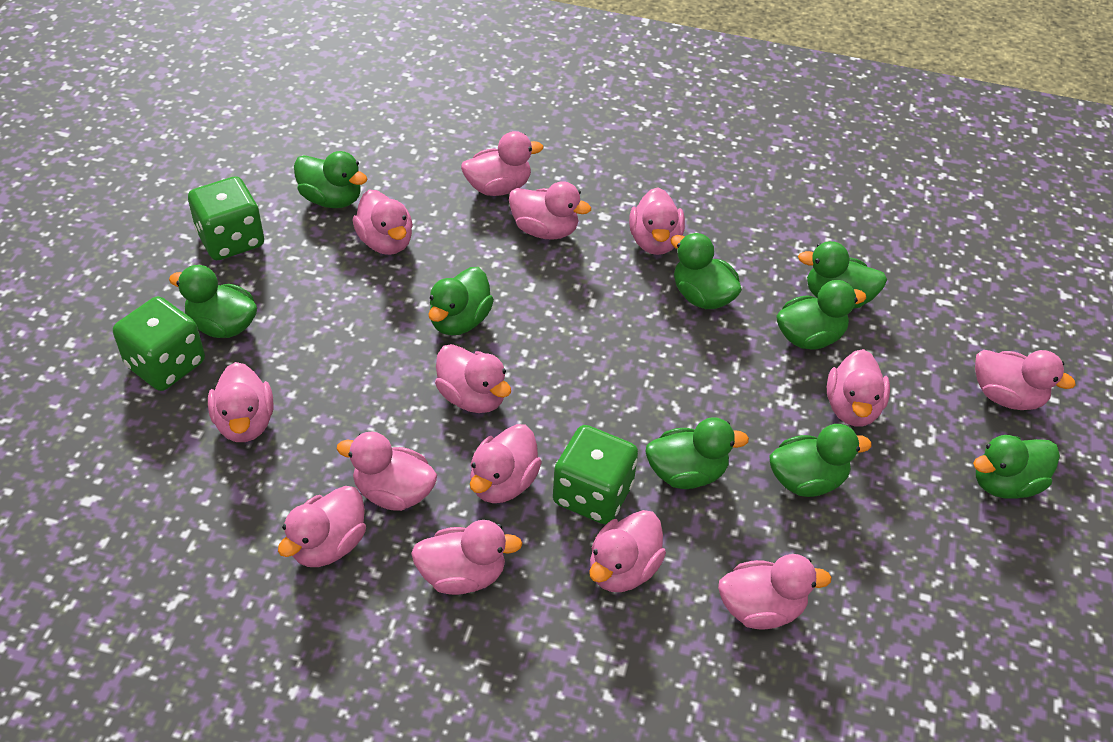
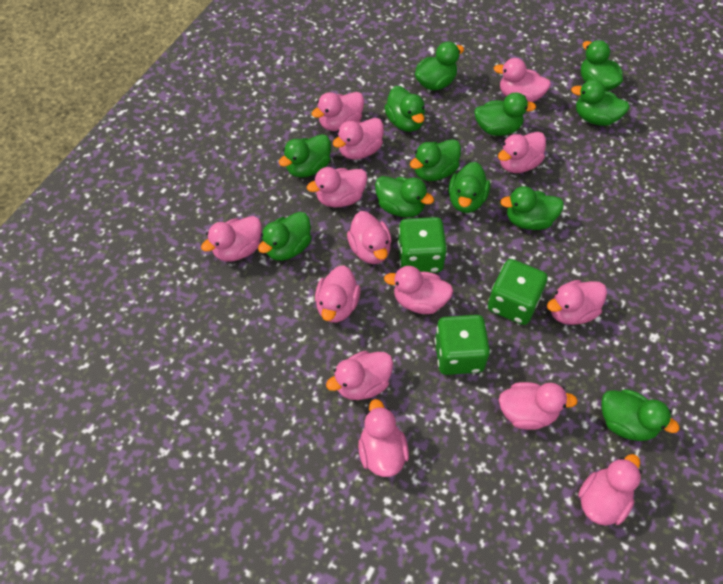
green duck: 9 -> 12

